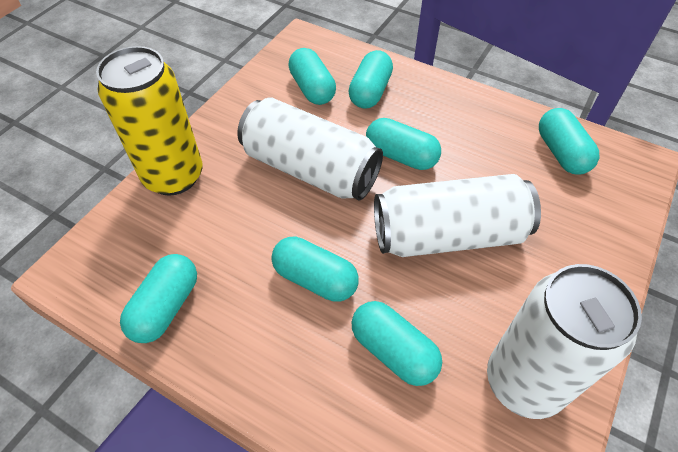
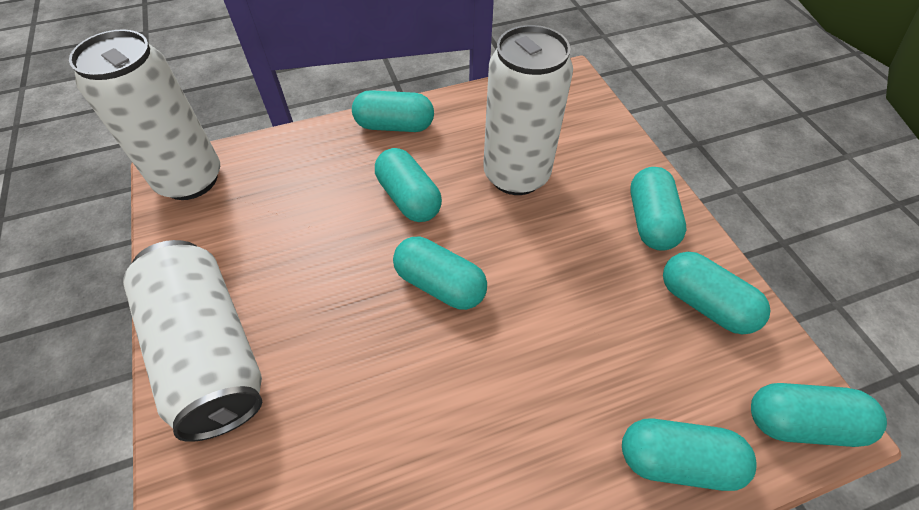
yellow can: 1 -> 0

